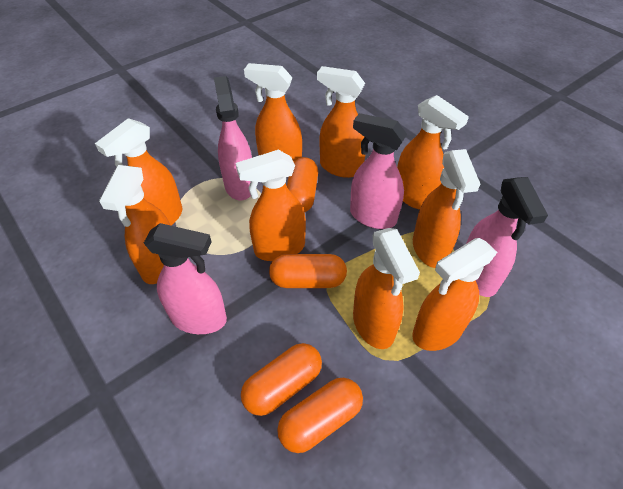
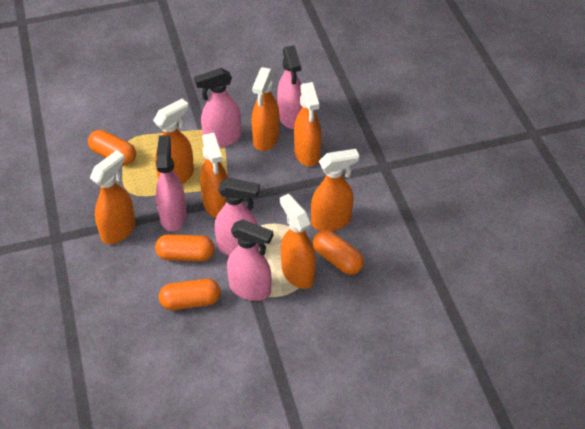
orange spray bottle: 9 -> 7
pink spray bottle: 4 -> 5

